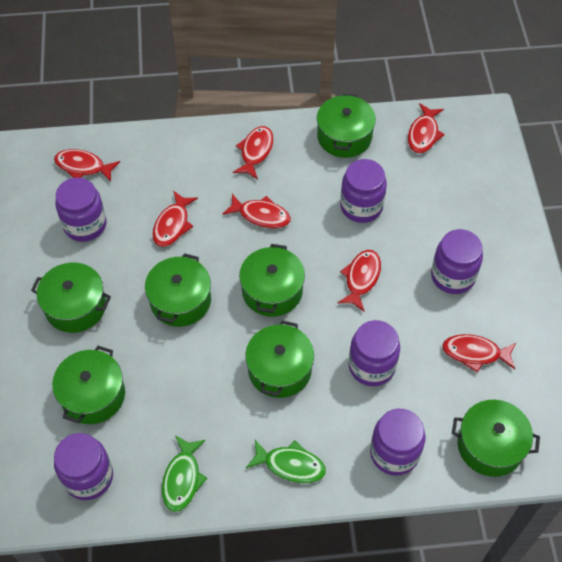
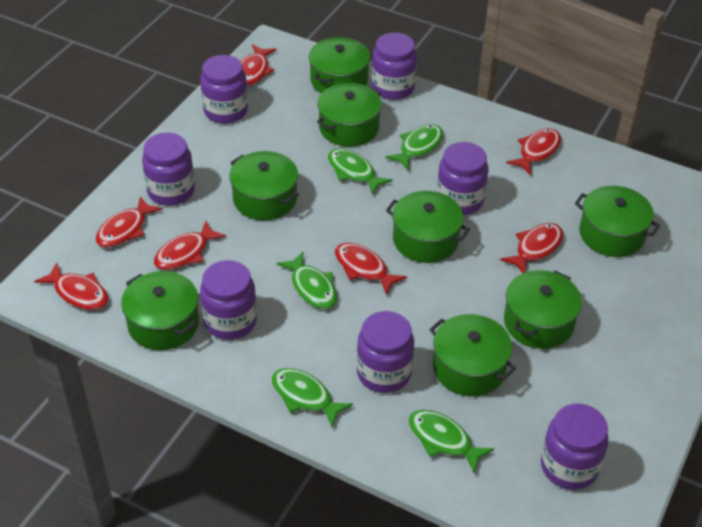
green fish: 2 -> 5
green pot: 7 -> 8
purple jar: 6 -> 7

